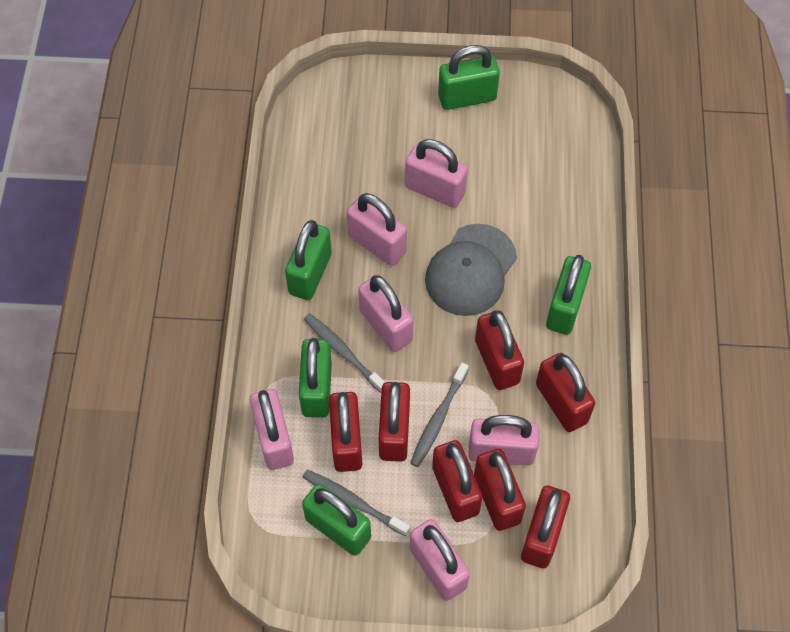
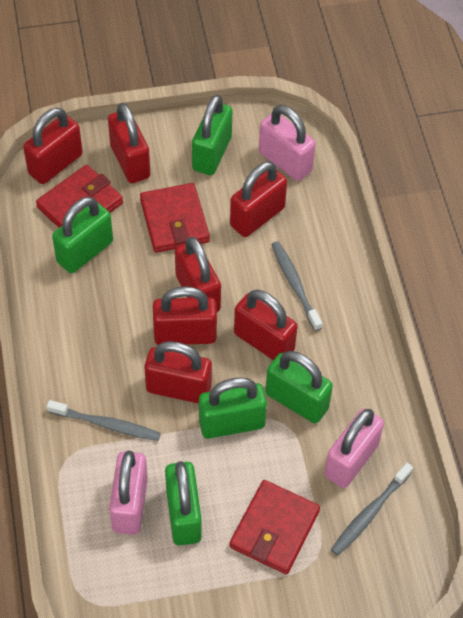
grey cap: 1 -> 0
pink padlock: 6 -> 3
red wallet: 0 -> 3

